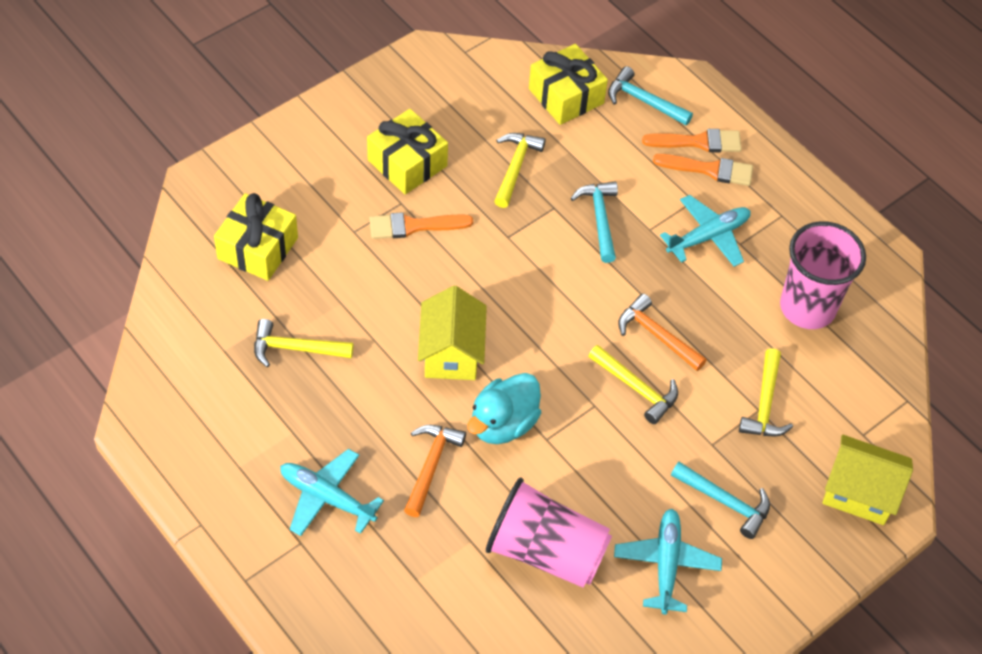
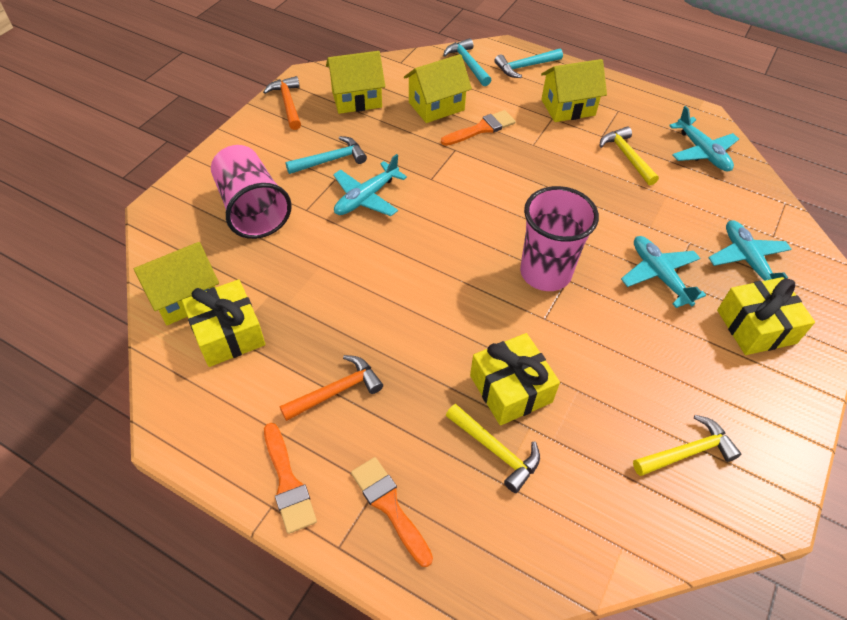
turquoise duck: 1 -> 0
turquoise plane: 3 -> 4
yellow hammer: 4 -> 3
yellow house: 2 -> 4

